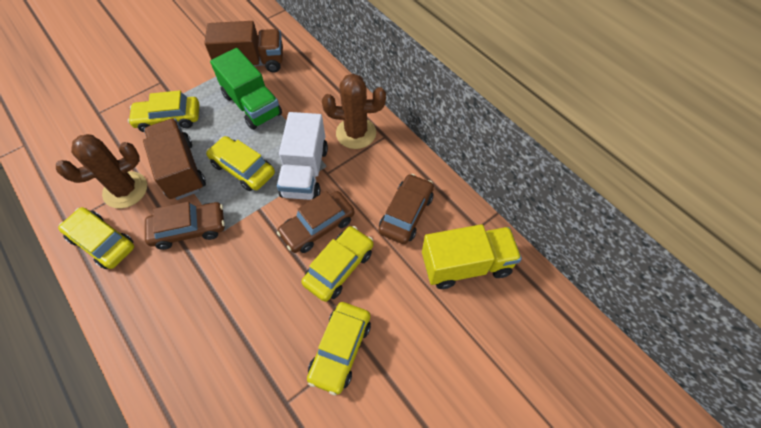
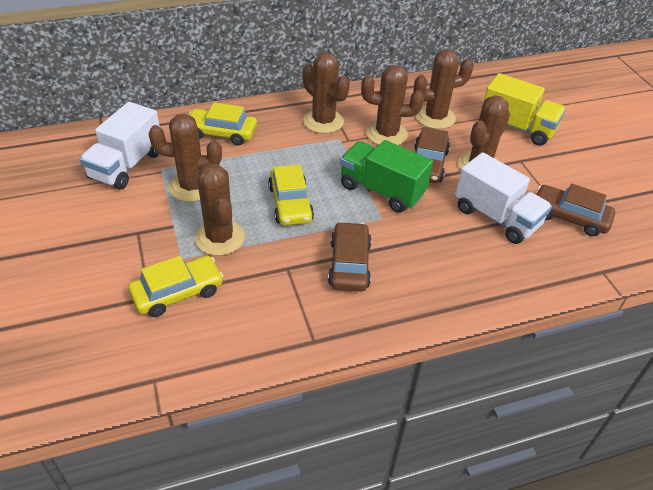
brown cactus: 2 -> 6
brown truck: 2 -> 0
white truck: 1 -> 2
yellow car: 5 -> 3

